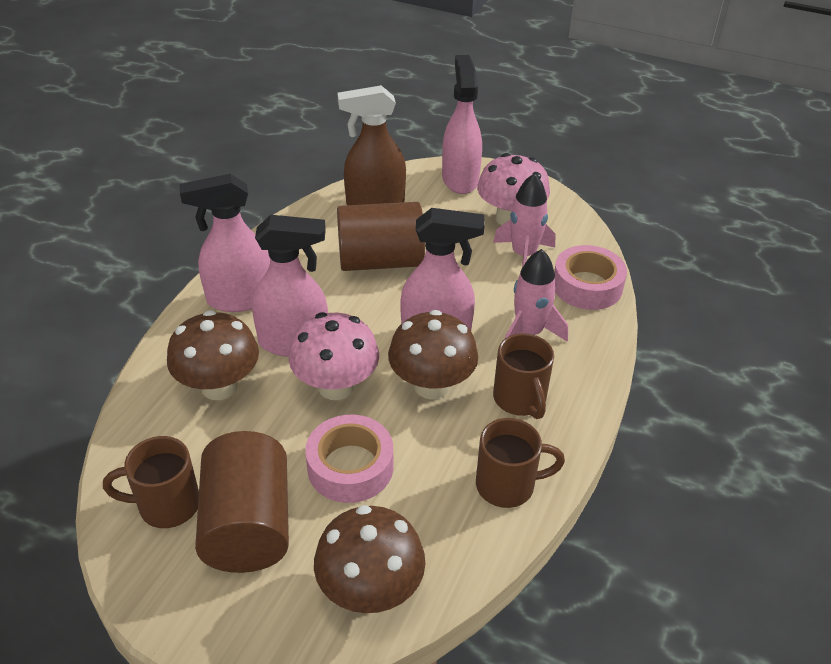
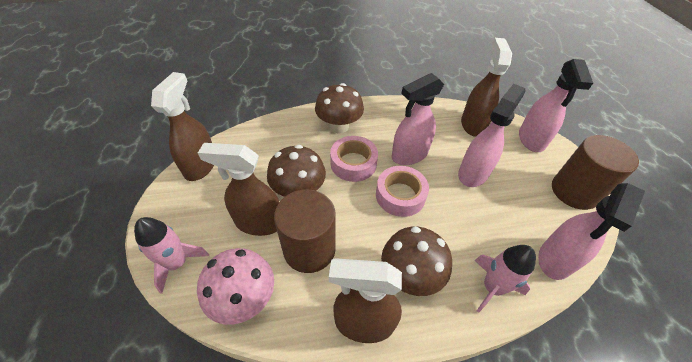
brown mug: 3 -> 0
brown spray bottle: 1 -> 4
pink mushroom: 2 -> 1

